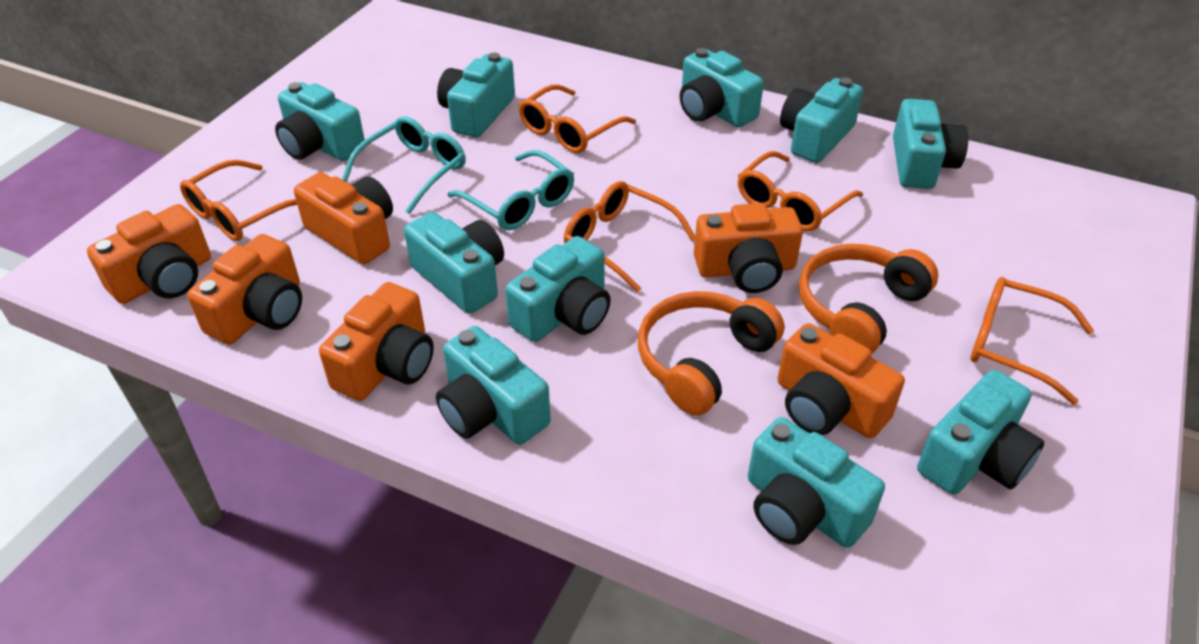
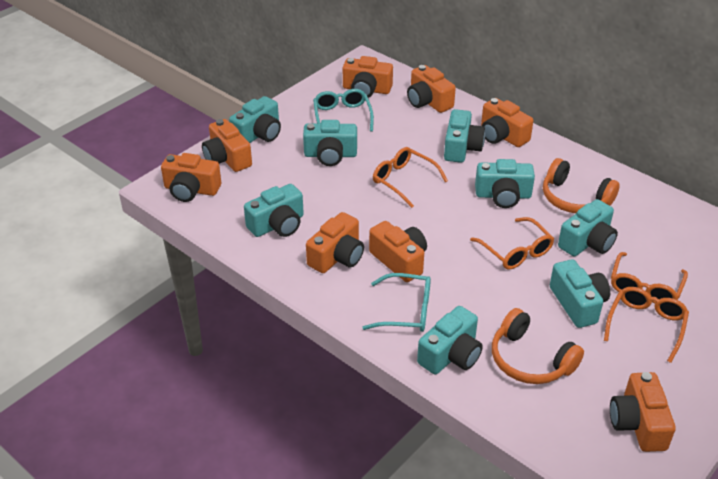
orange camera: 6 -> 8
orange glasses: 5 -> 4
turquoise camera: 10 -> 8

